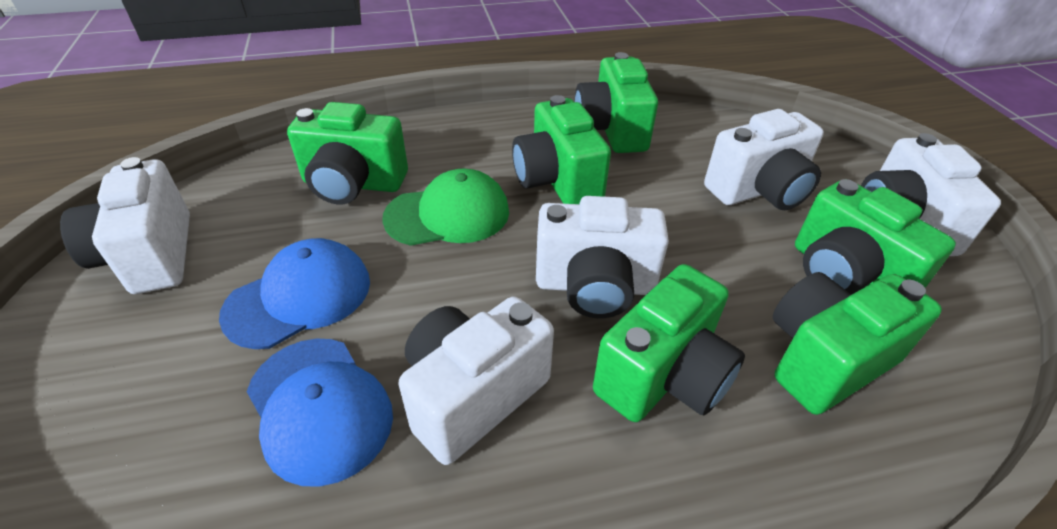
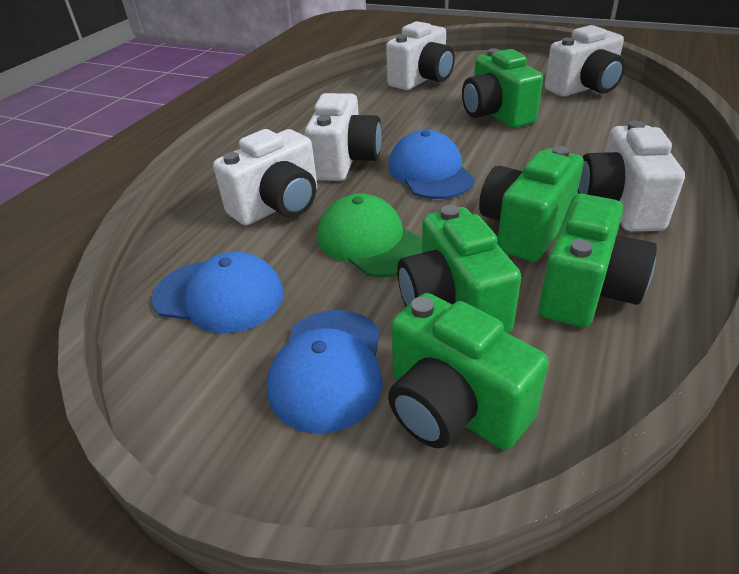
blue cap: 2 -> 3
green camera: 6 -> 5

